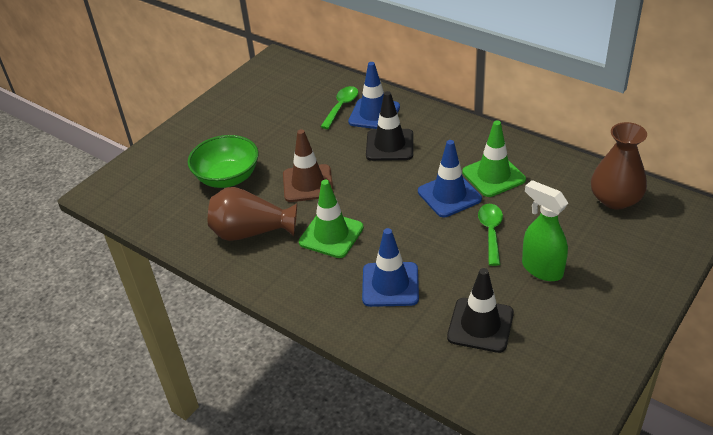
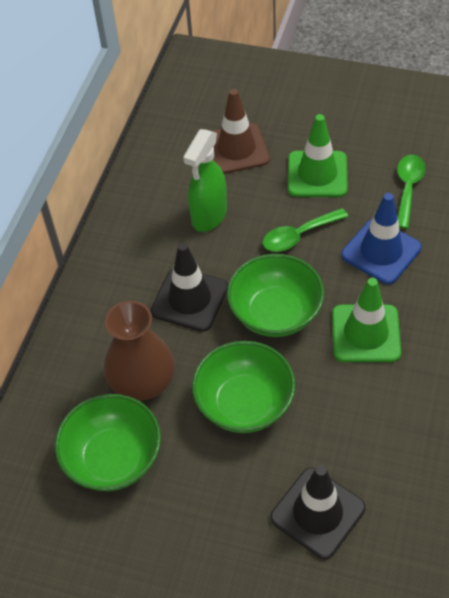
blue traffic cone: 3 -> 1
brown vase: 2 -> 1
green bowl: 1 -> 3

